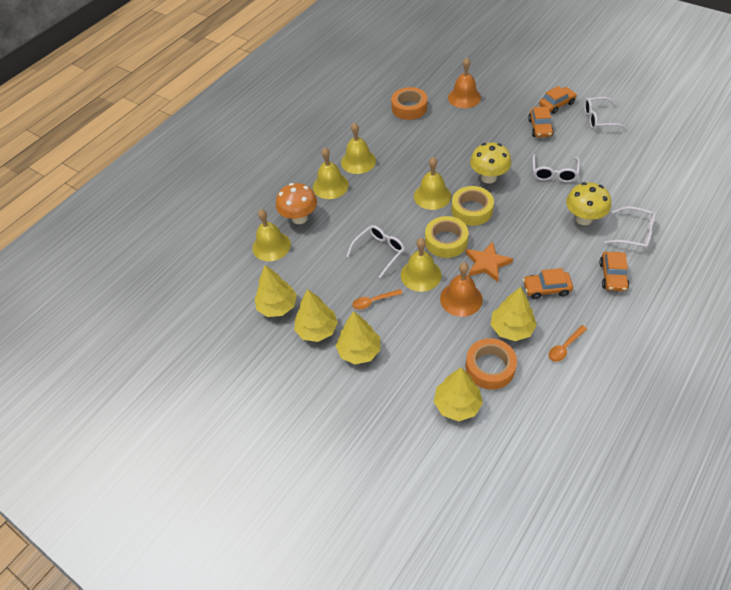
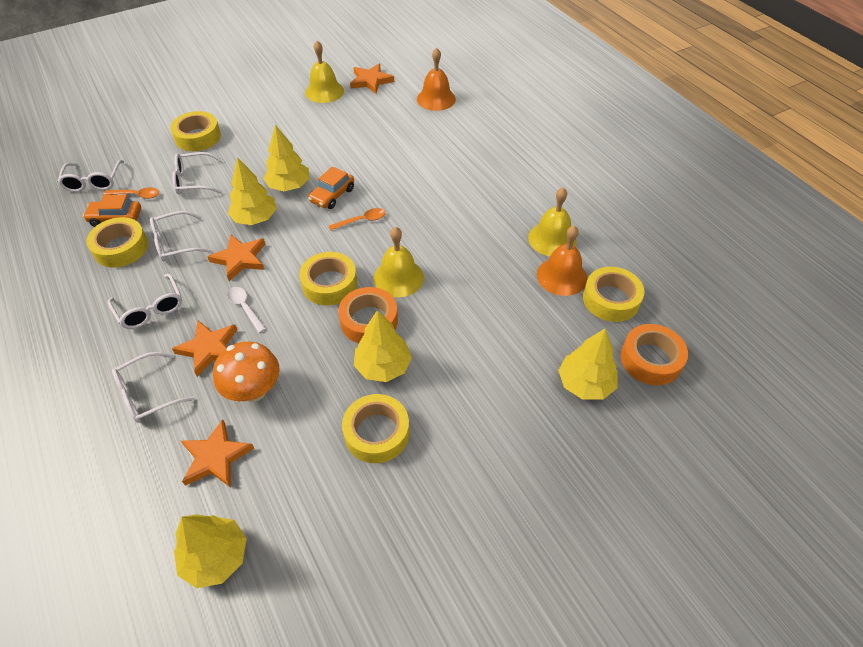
orange car: 4 -> 2
orange star: 1 -> 4
white glasses: 4 -> 5
white spoon: 0 -> 1
yellow bell: 5 -> 3
yellow mushroom: 2 -> 0
yellow tape: 2 -> 5

